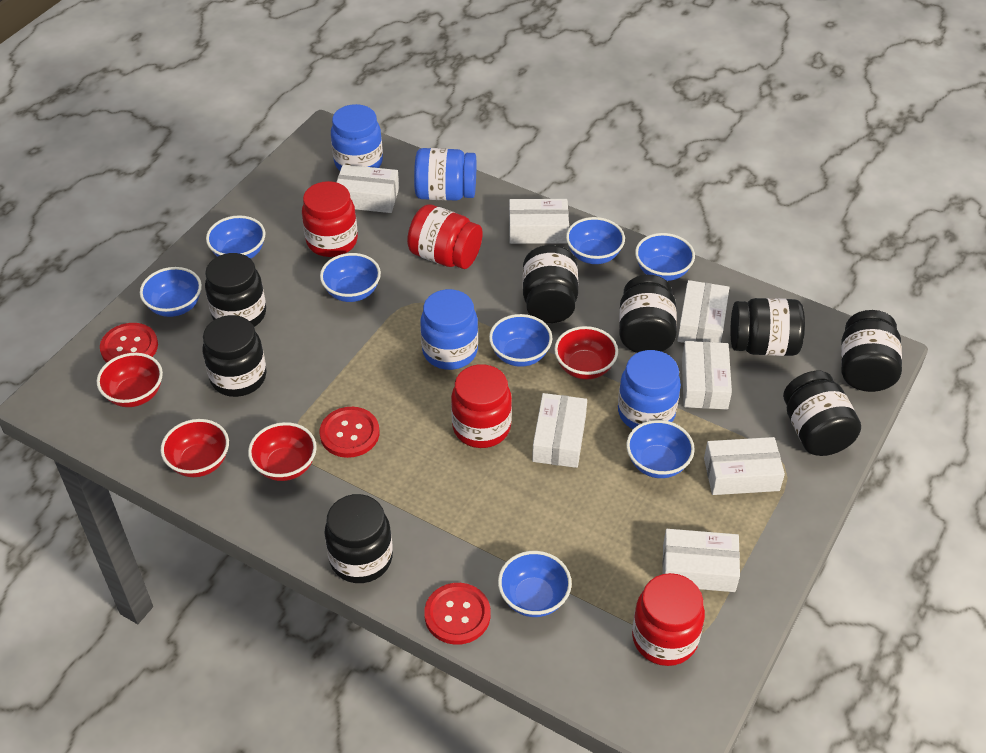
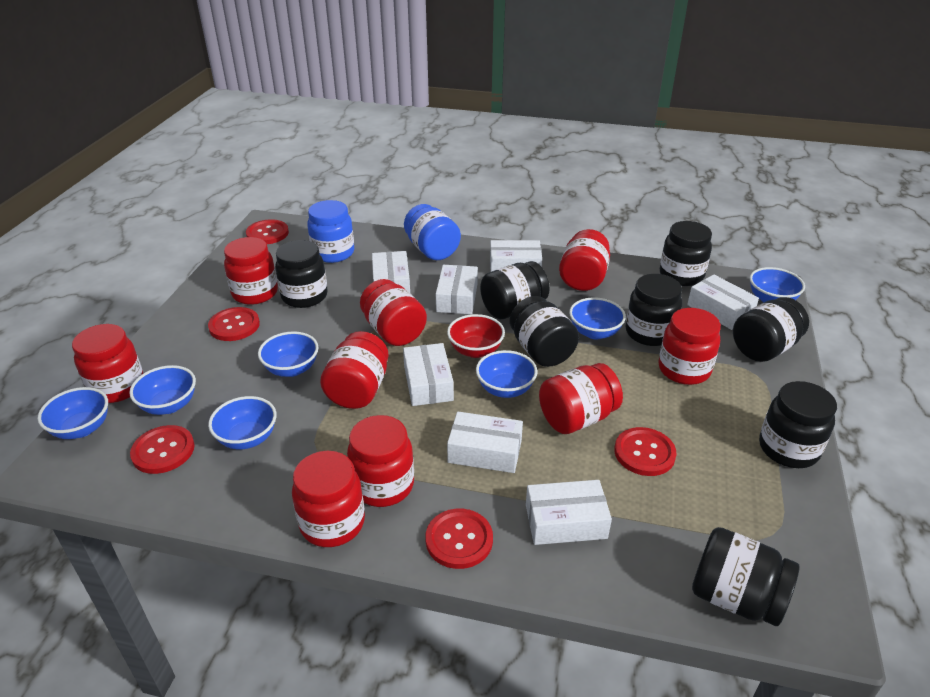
blue bowl: 8 -> 7
blue jar: 4 -> 2
red bowl: 4 -> 1
red button: 3 -> 5
red jar: 4 -> 9

